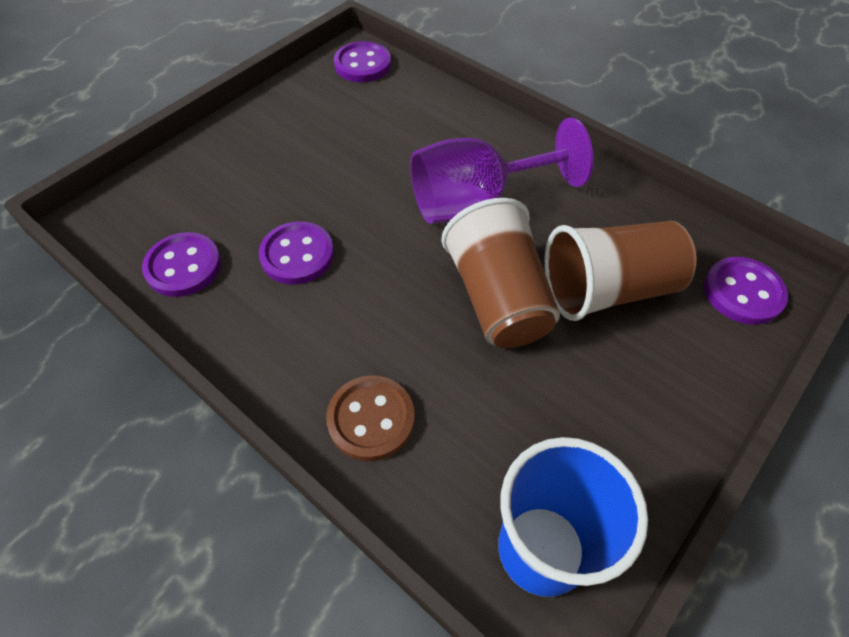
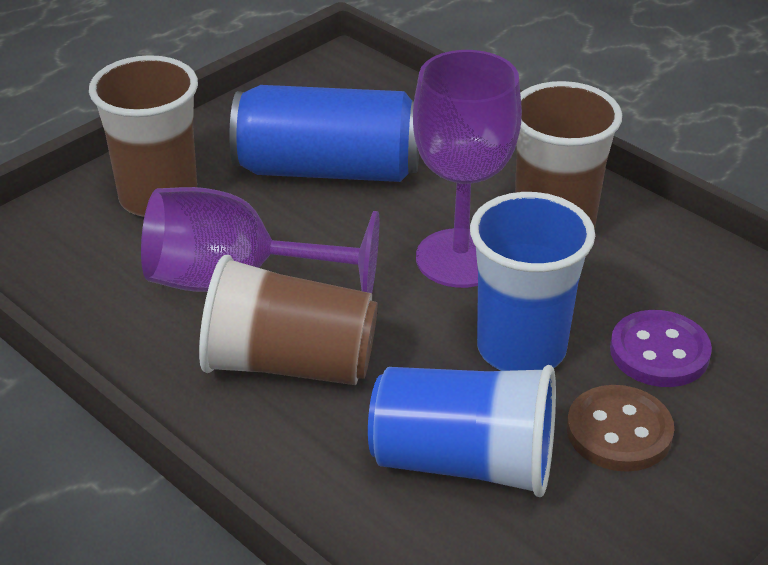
blue can: 0 -> 1
blue cup: 1 -> 2
brown cup: 2 -> 3
purple button: 4 -> 1
purple goblet: 1 -> 2

